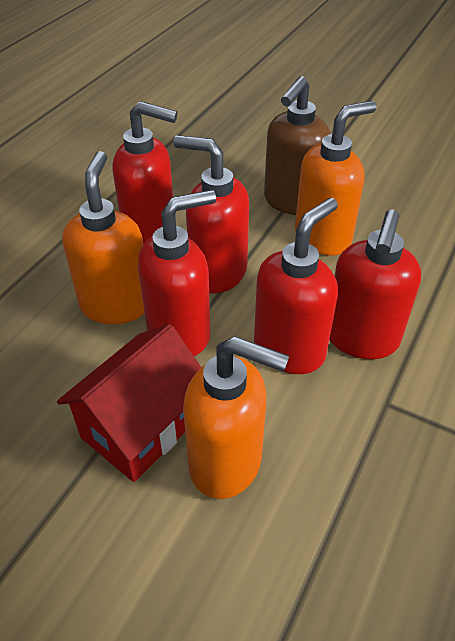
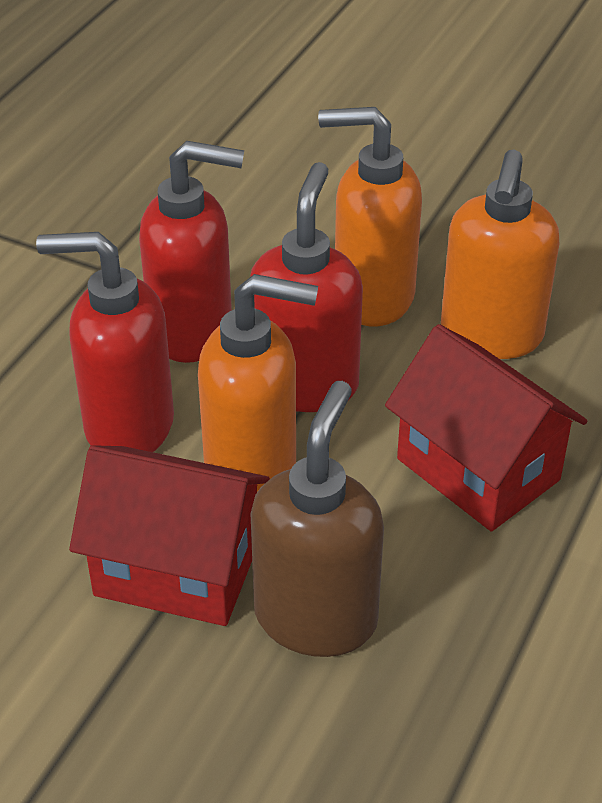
red house: 1 -> 2
red soap dispenser: 5 -> 3

